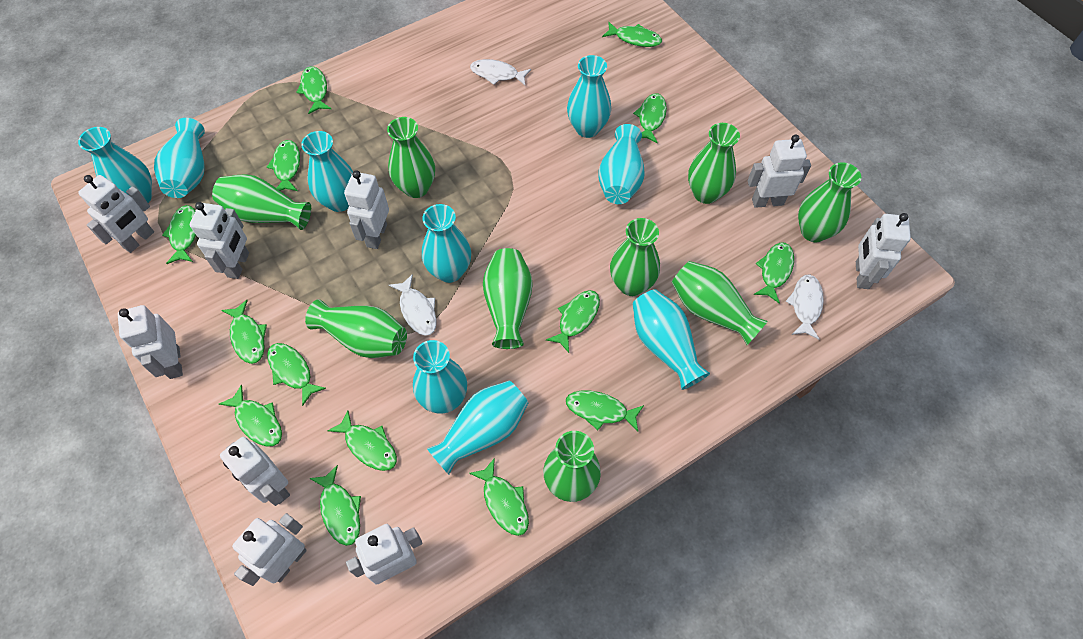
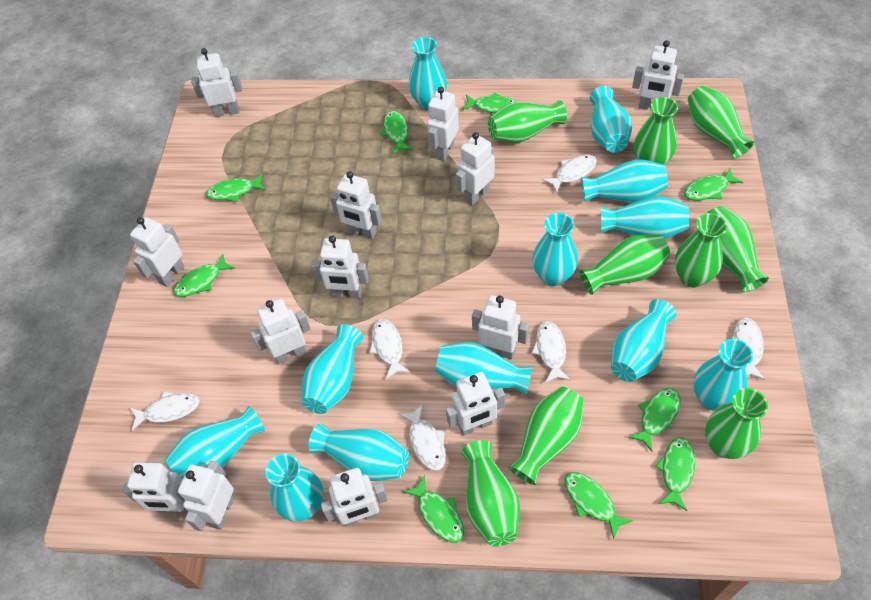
green fish: 14 -> 9
turquoise vase: 9 -> 12
white fish: 3 -> 6
white robot: 9 -> 13

